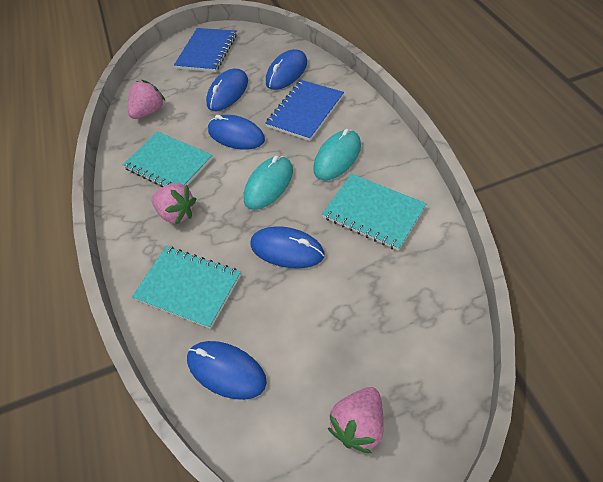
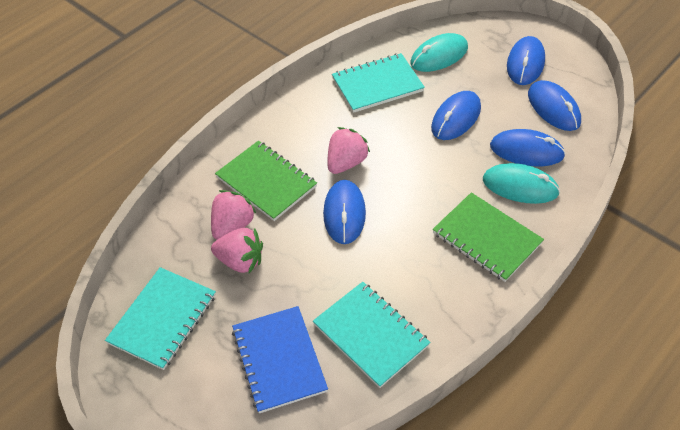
blue notebook: 2 -> 1
green notebook: 0 -> 2

